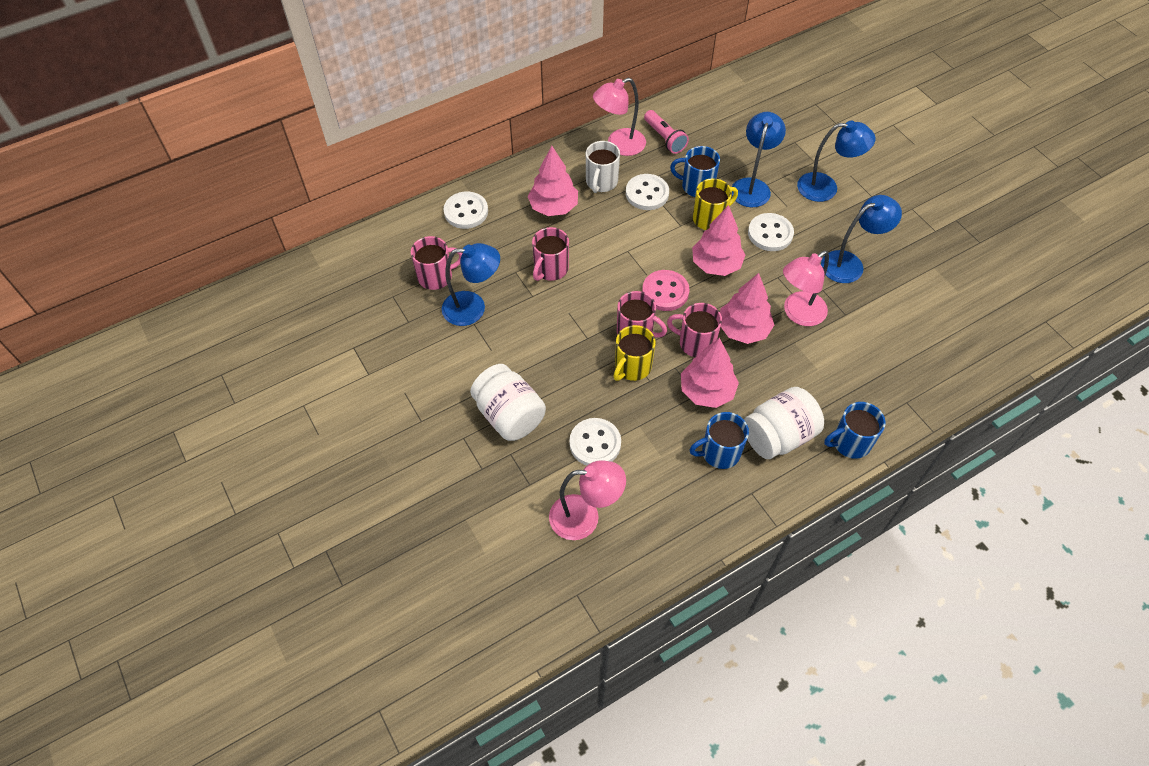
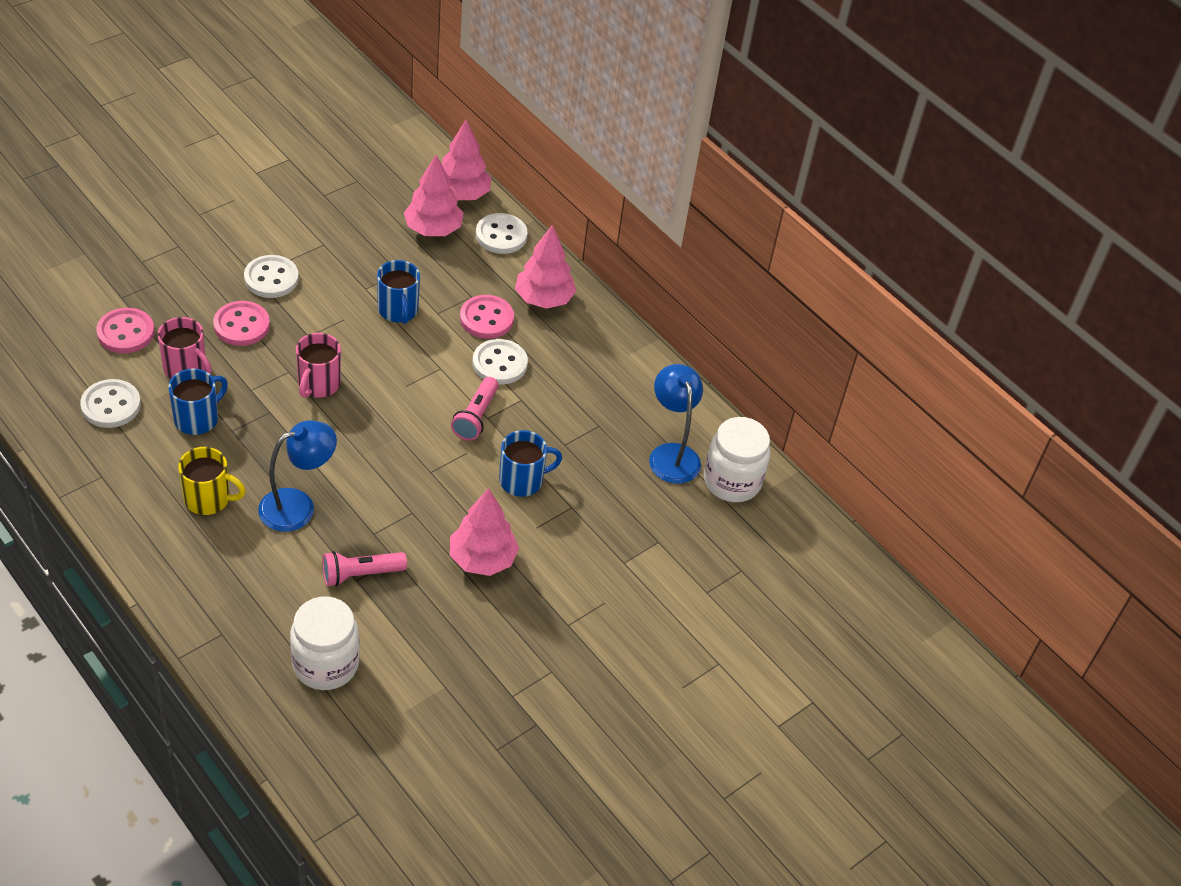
blue lamp: 4 -> 2
pink button: 1 -> 3
pink flashlight: 1 -> 2
pink lamp: 3 -> 0
pink mug: 4 -> 2
white mug: 1 -> 0
yellow mug: 2 -> 1

